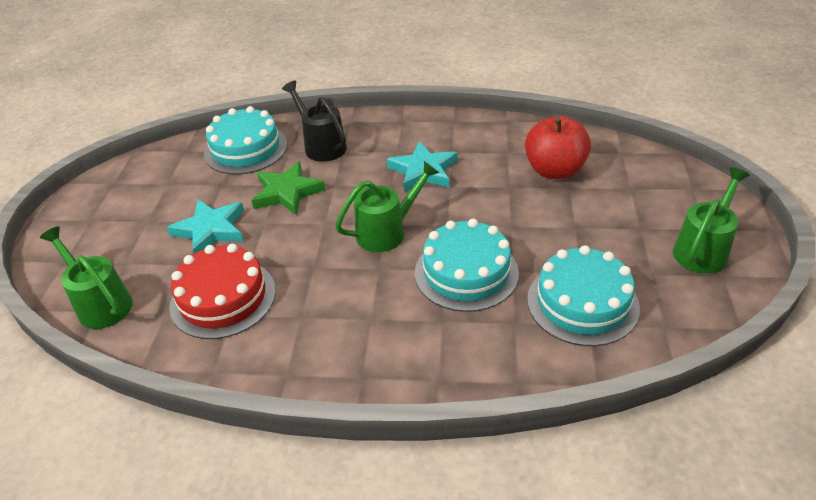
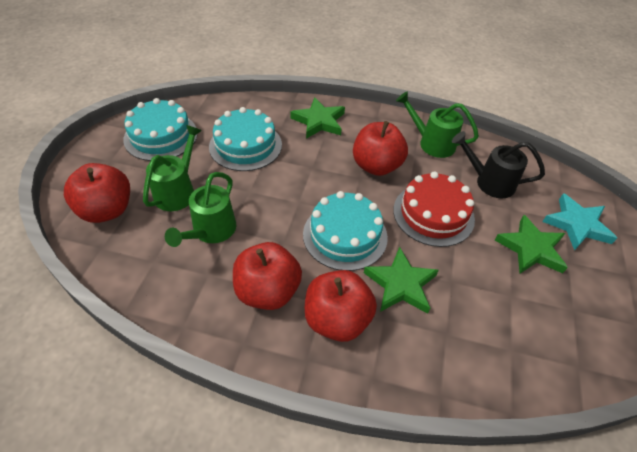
green star: 1 -> 3
red apple: 1 -> 4
turquoise star: 2 -> 1

